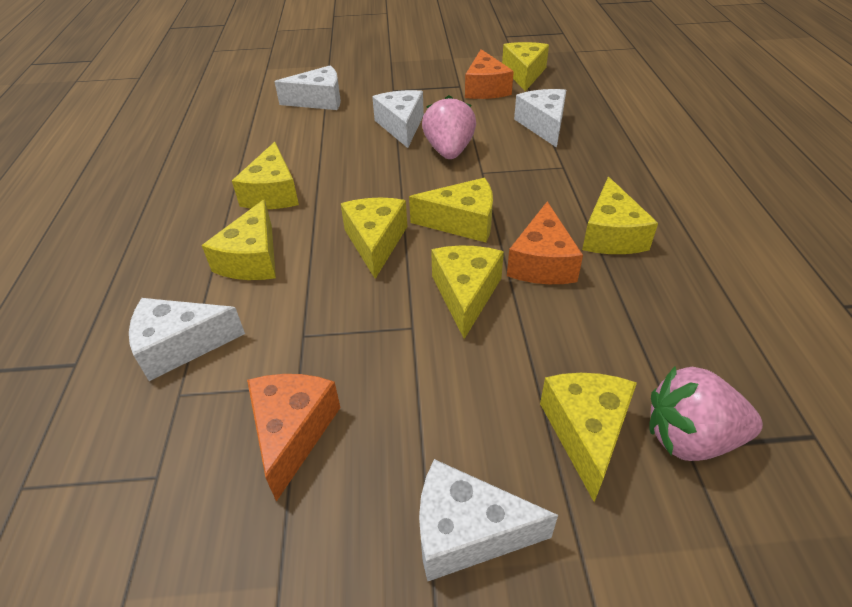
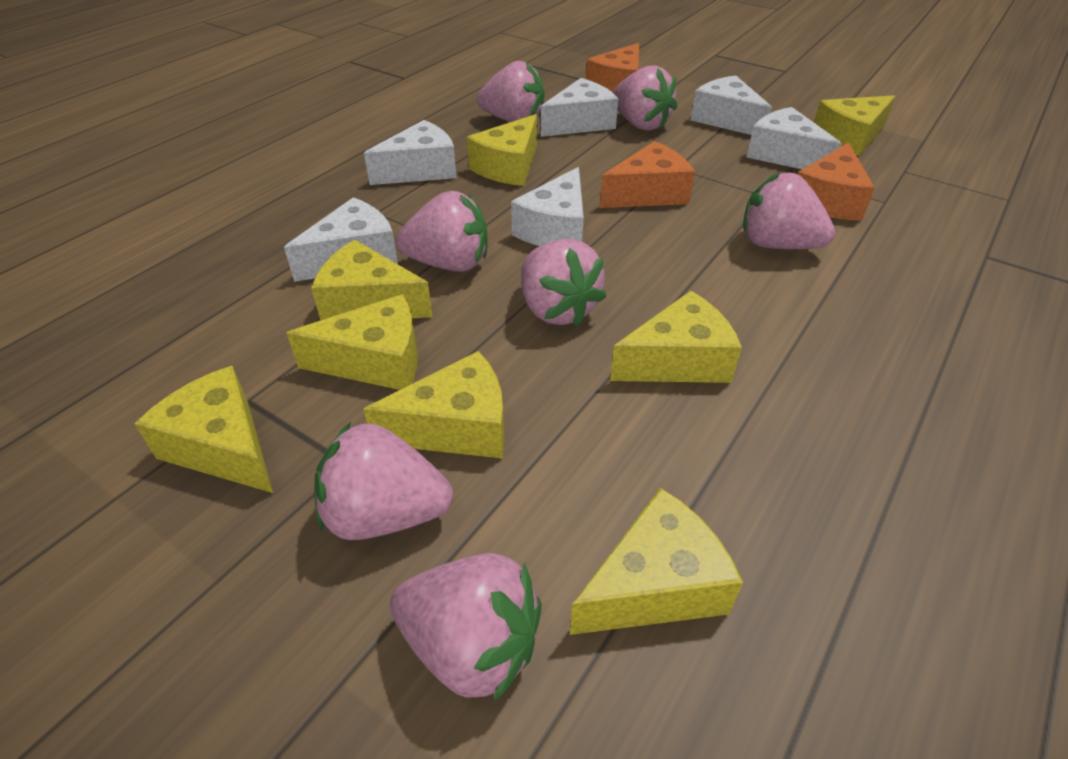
pink strawberry: 2 -> 7
white cheese: 5 -> 6

